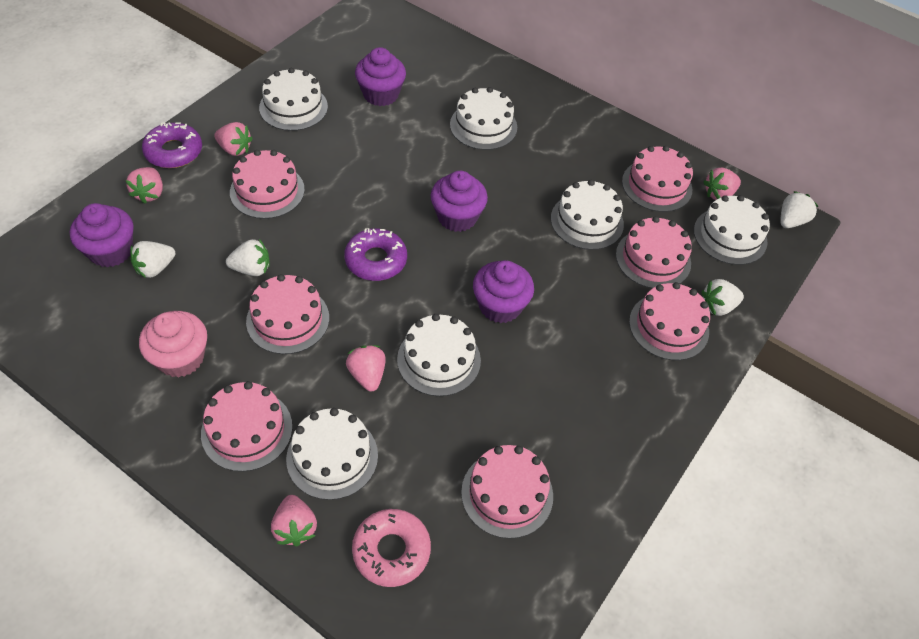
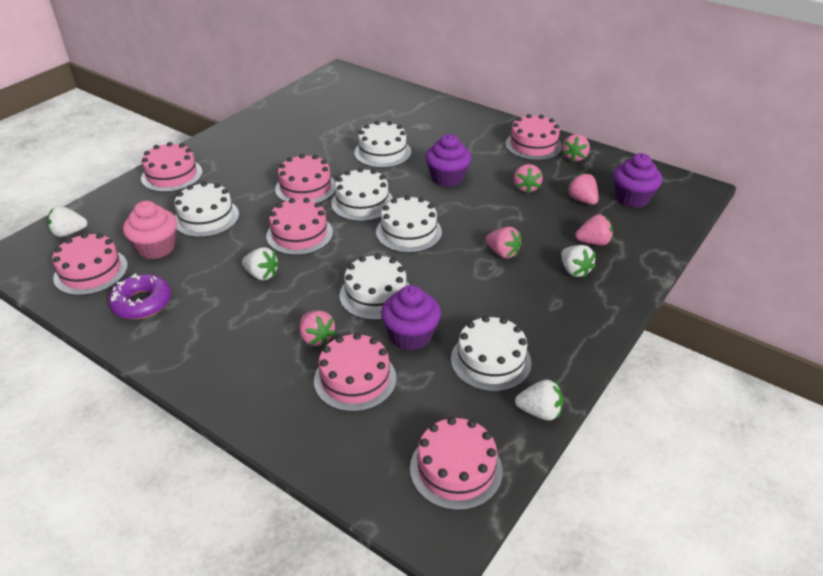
pink donut: 1 -> 0
pink strawberry: 5 -> 6
purple cupcake: 4 -> 3
purple donut: 2 -> 1

